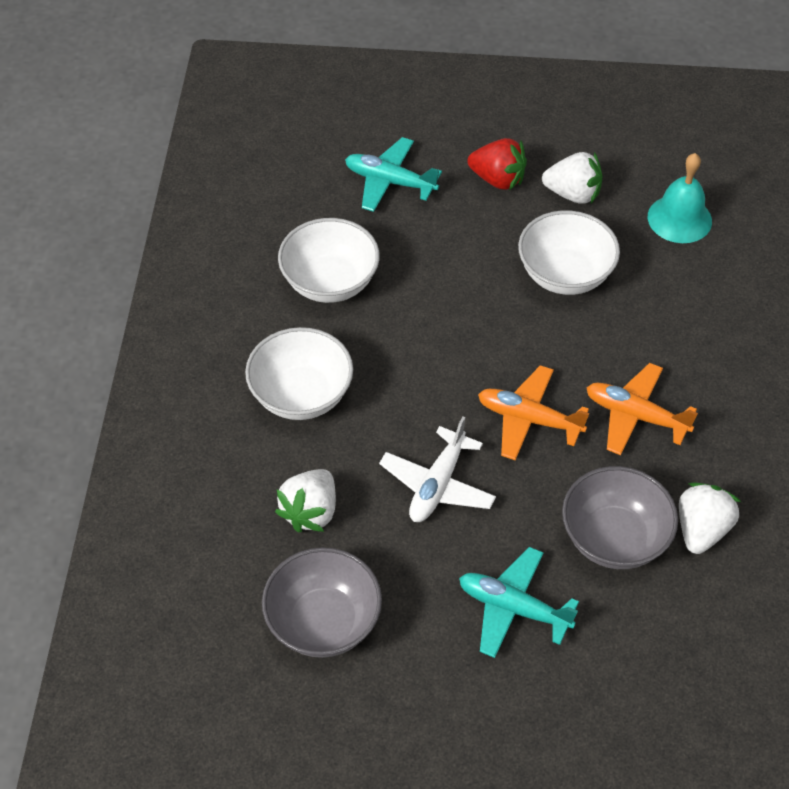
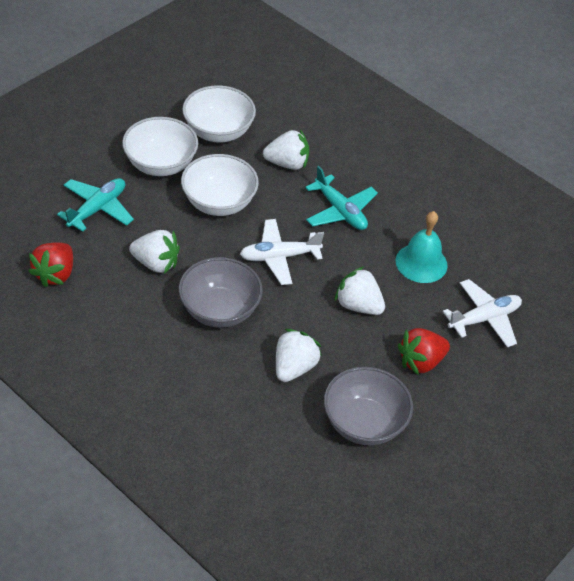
orange plane: 2 -> 0
red strawberry: 1 -> 2
white plane: 1 -> 2
white strawberry: 3 -> 4

